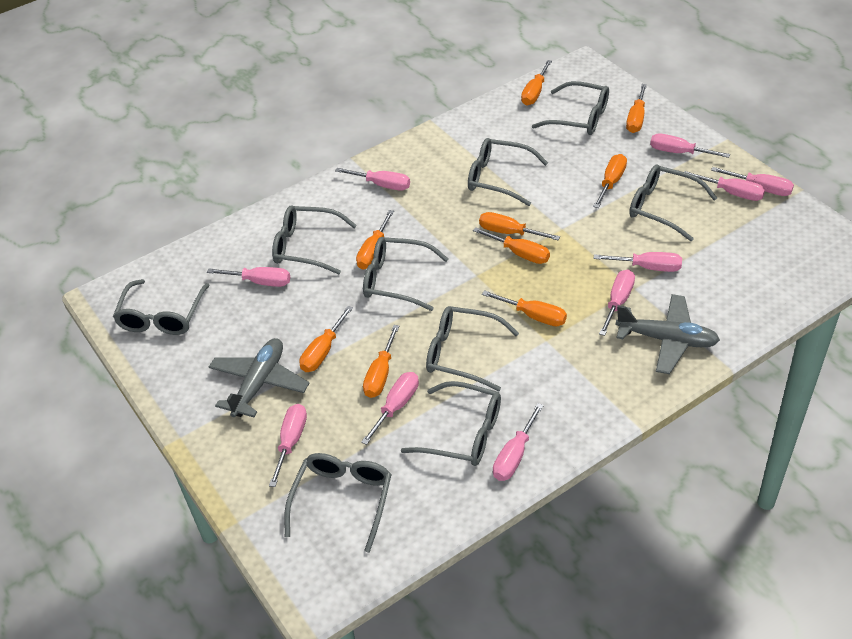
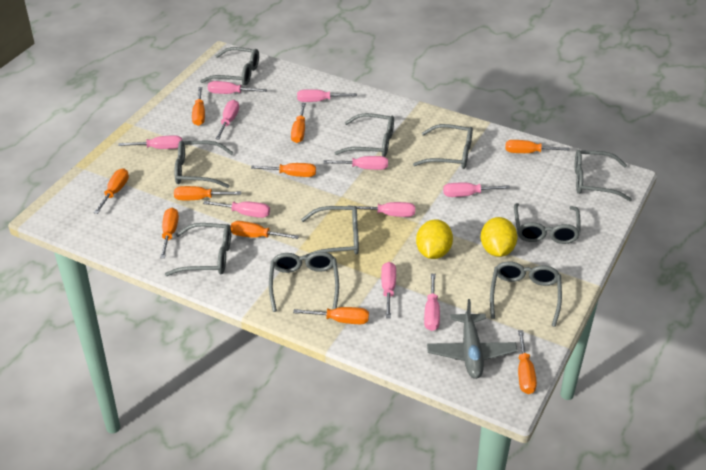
grey glasses: 9 -> 10
grey plane: 2 -> 1
orange screwdriver: 9 -> 10
yellow lemon: 0 -> 2

